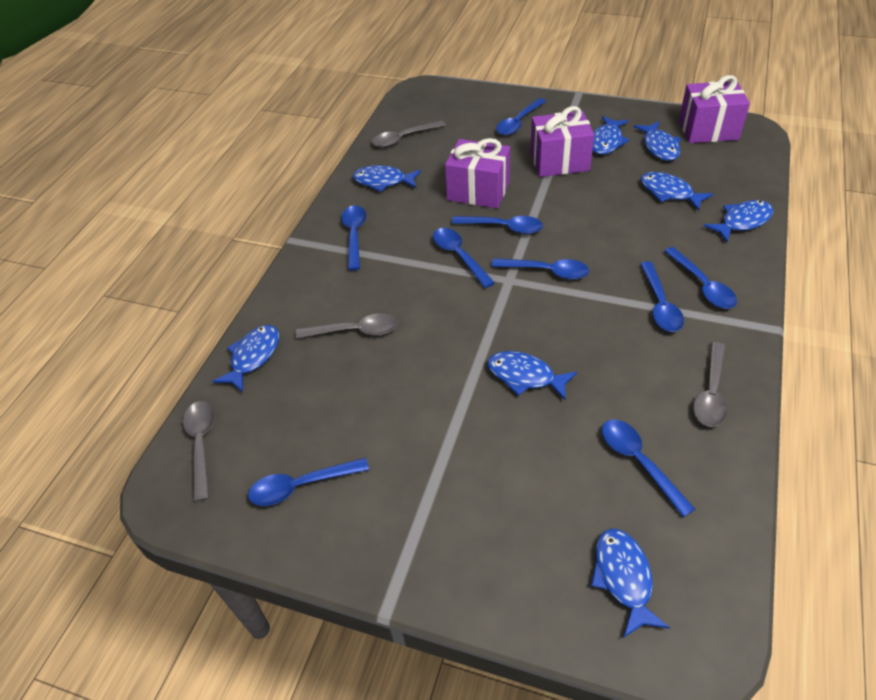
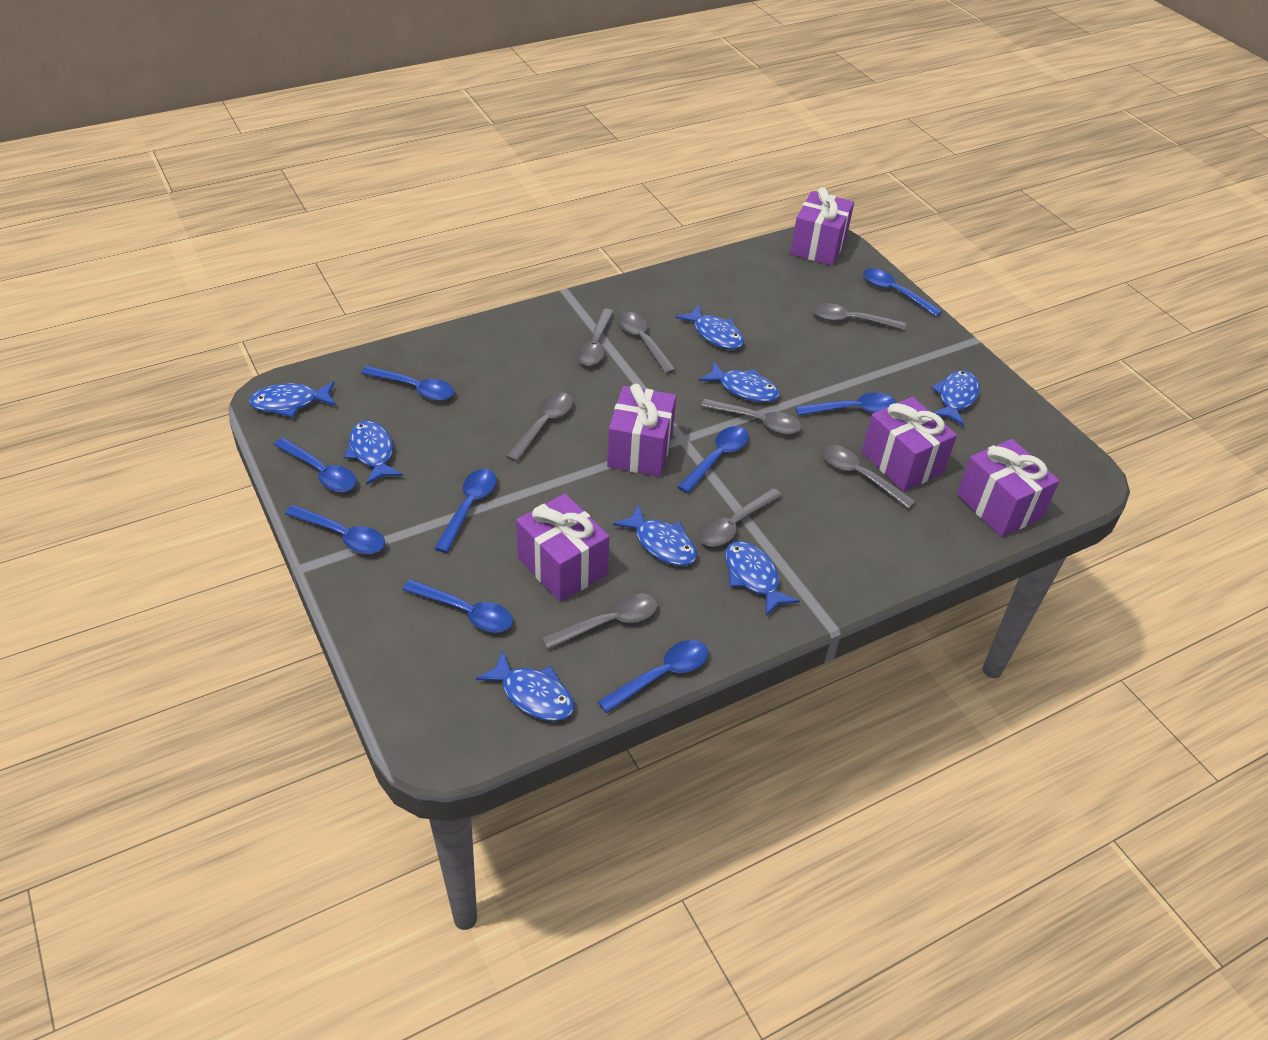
grey spoon: 4 -> 8
purple gift: 3 -> 5

